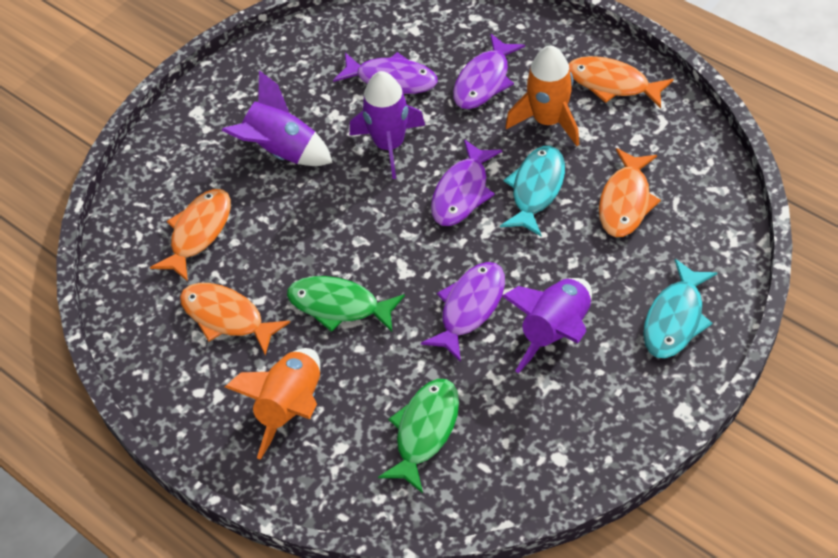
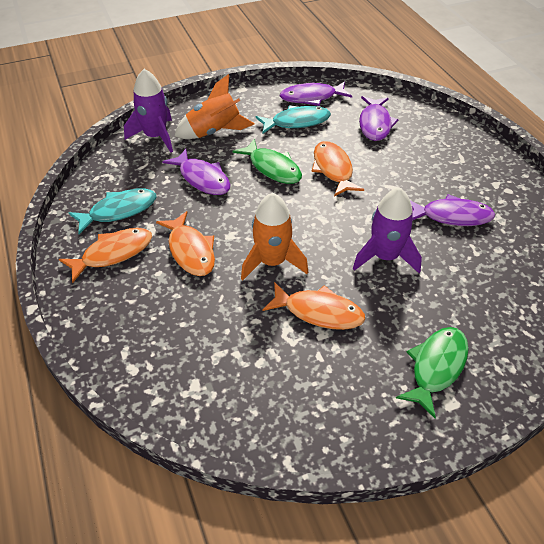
purple rocket: 3 -> 2

